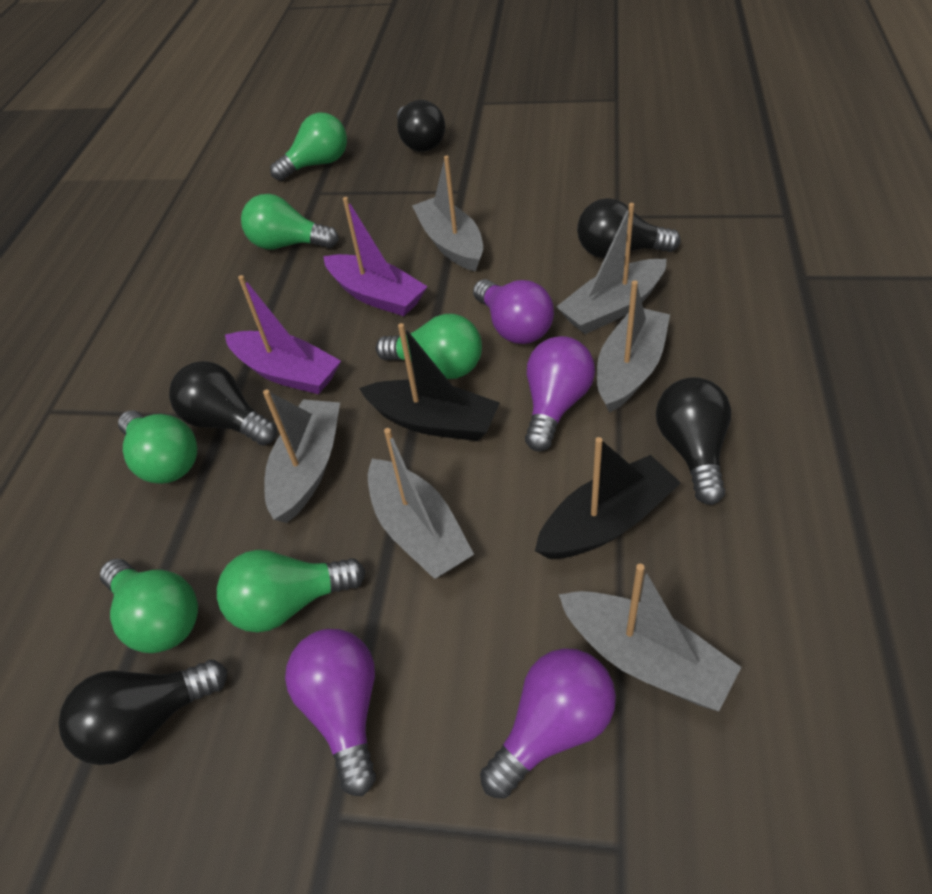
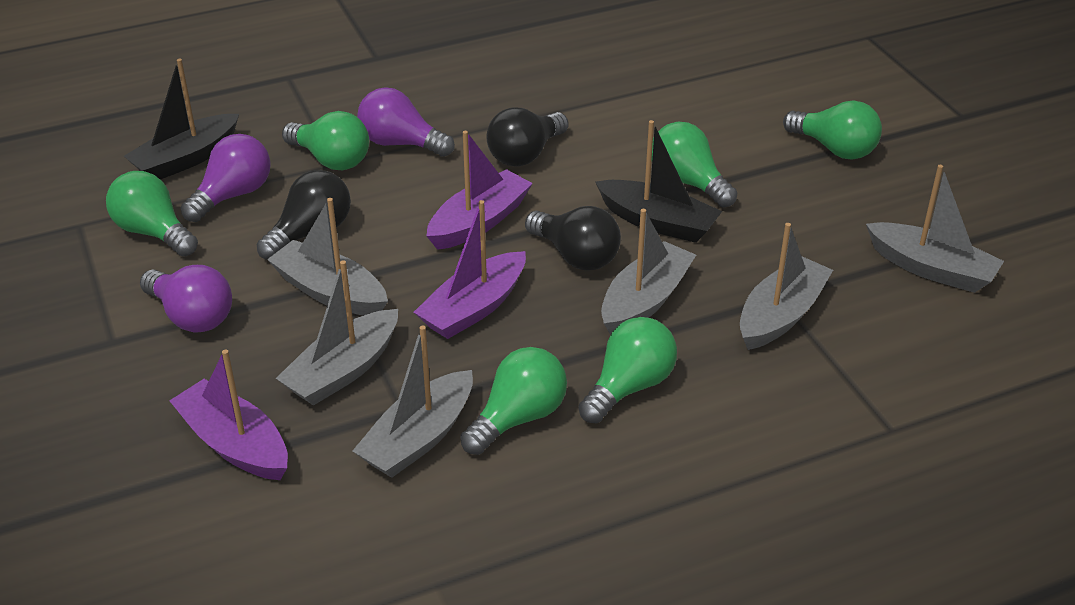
black light bulb: 5 -> 3
purple boat: 2 -> 3
purple light bulb: 4 -> 3

